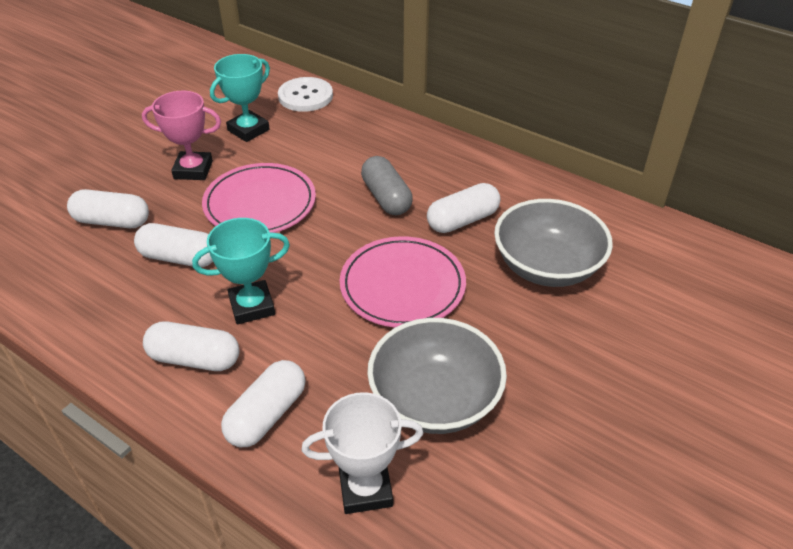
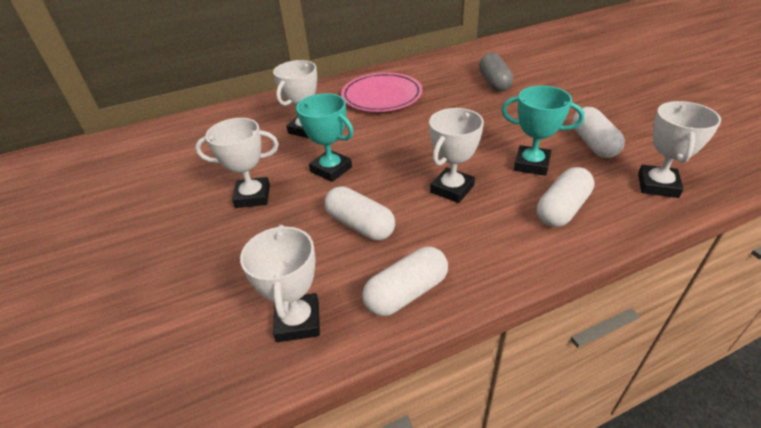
grey bowl: 2 -> 0
pink plate: 2 -> 1
pink trophy: 1 -> 0
white button: 1 -> 0
white capsule: 5 -> 4
white trophy: 1 -> 5

